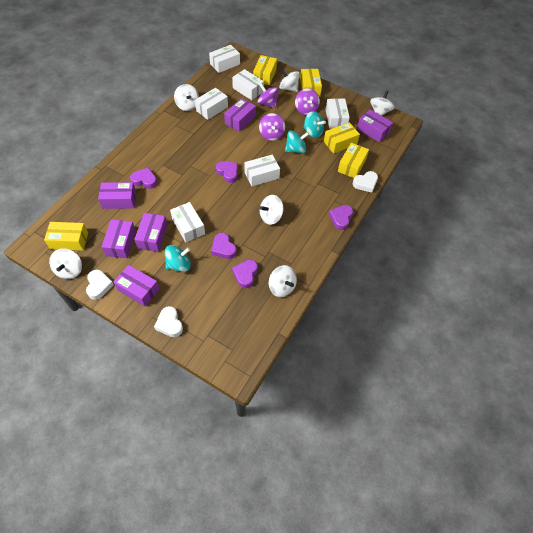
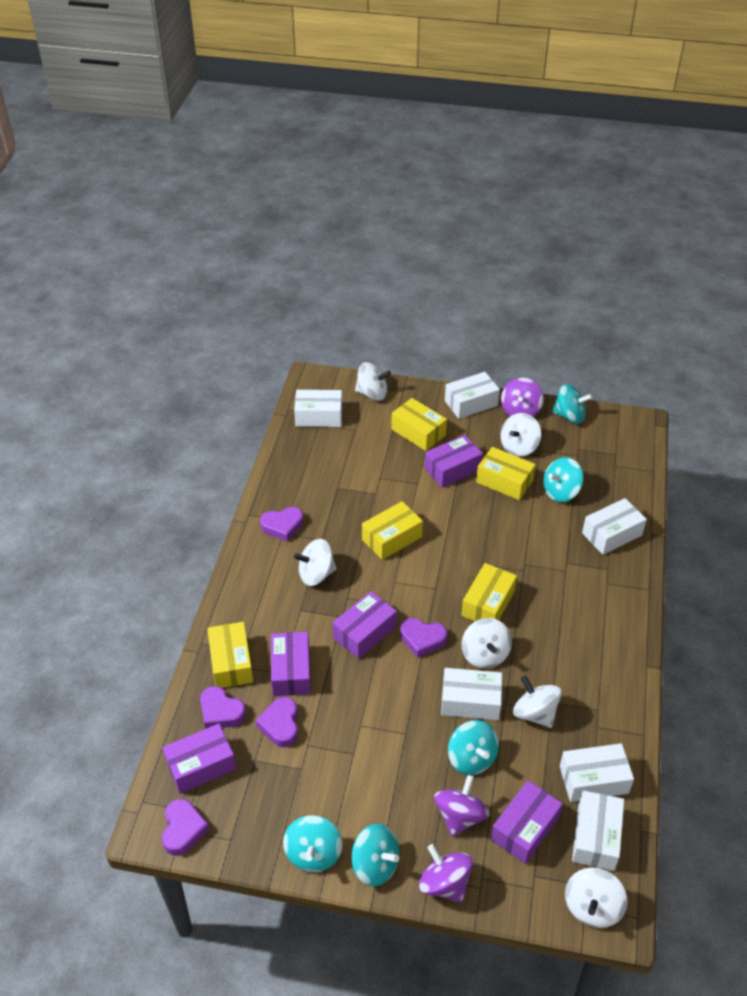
purple box: 6 -> 5
turquoise spinning top: 3 -> 5
white heart: 3 -> 0

